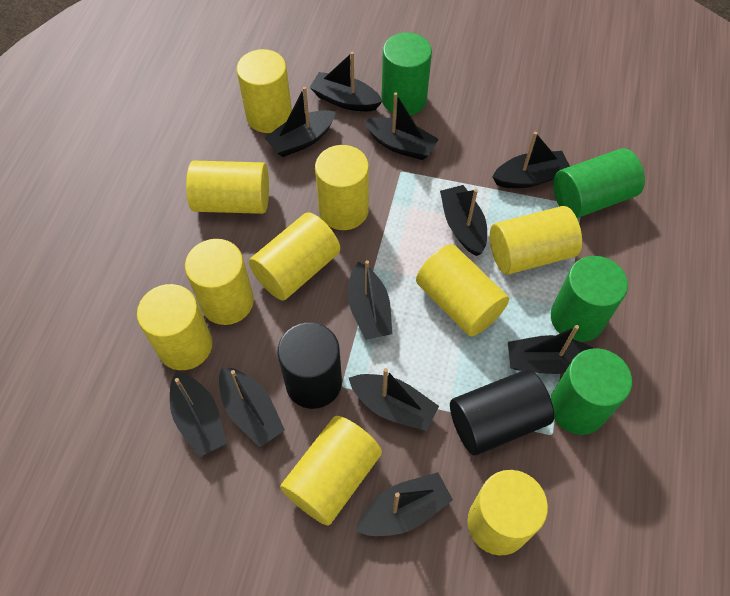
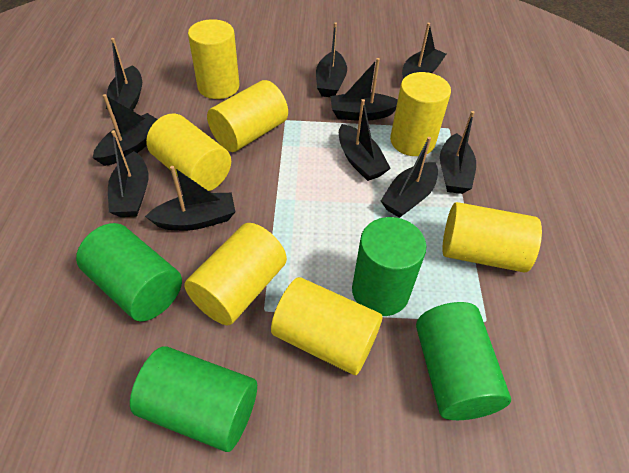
black boat: 11 -> 10
black cylinder: 2 -> 0
yellow cylinder: 10 -> 7

